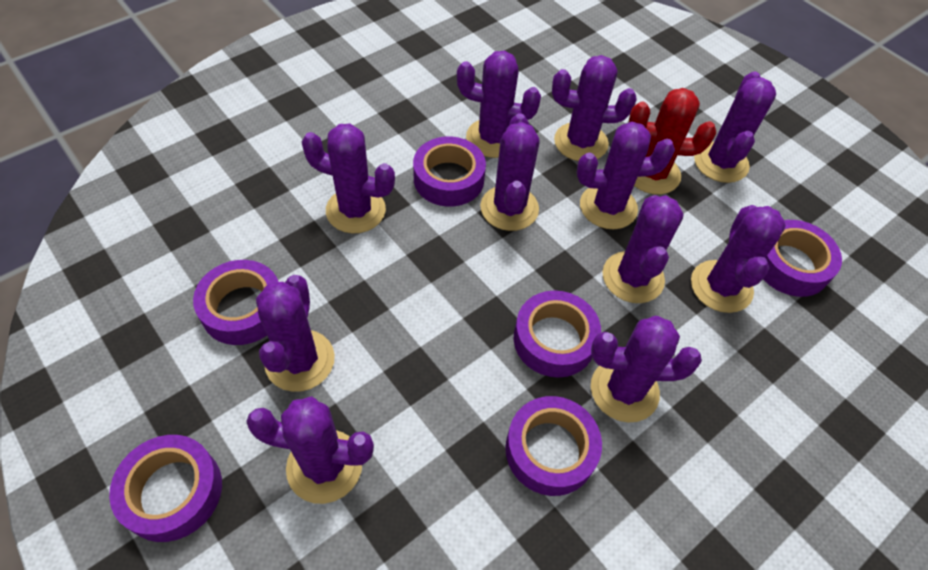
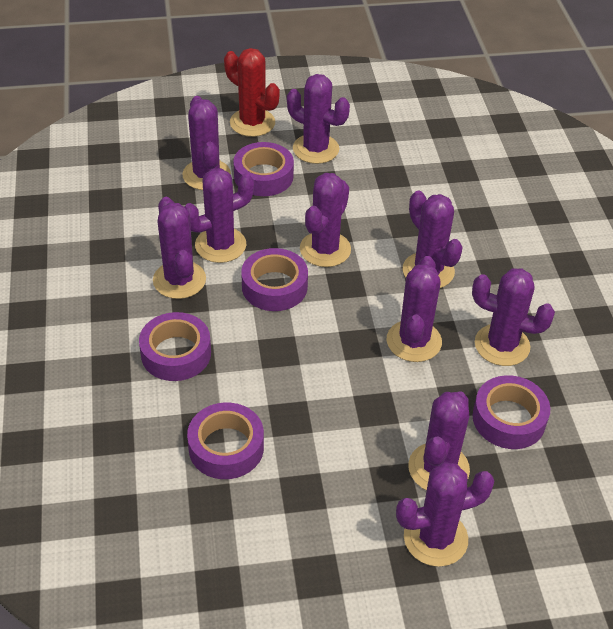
purple cactus: 11 -> 10
purple tape: 6 -> 5

